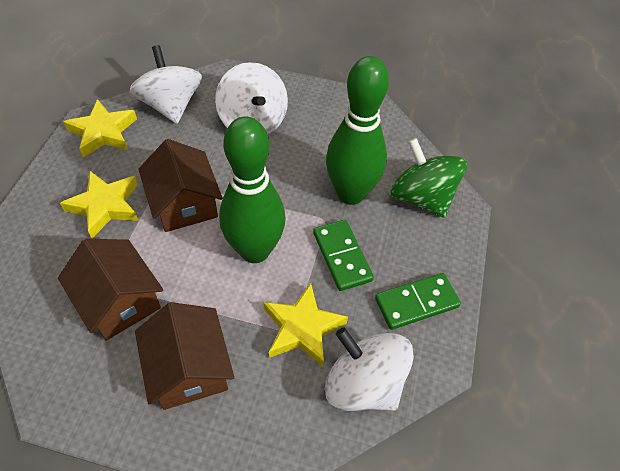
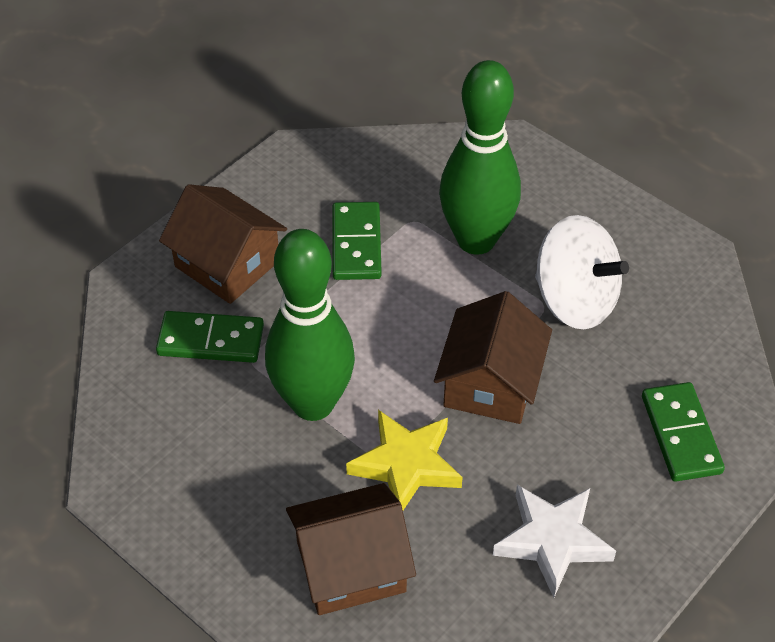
green domino: 2 -> 3
green spinning top: 1 -> 0
white spinning top: 3 -> 1
white star: 0 -> 1
yellow star: 3 -> 1

